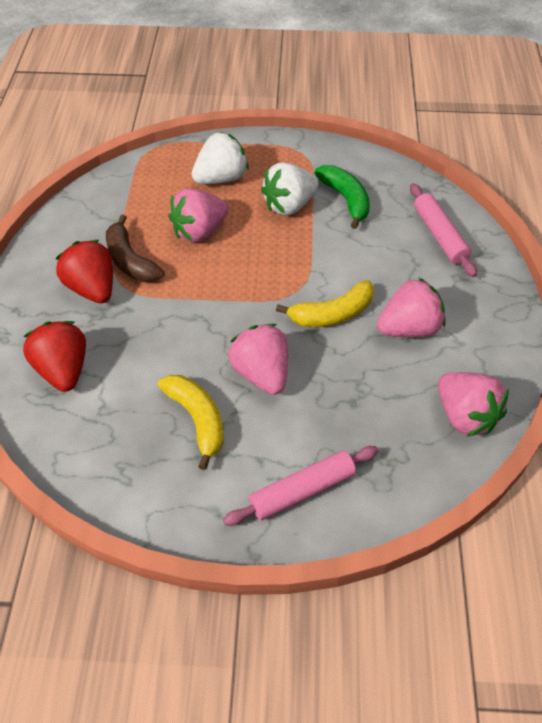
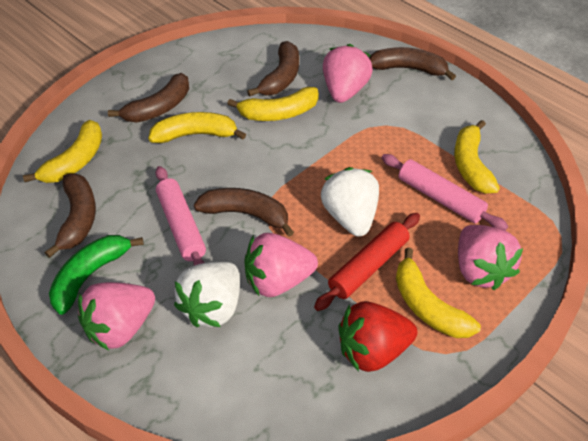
brown banana: 1 -> 5
red rolling pin: 0 -> 1
red strawberry: 2 -> 1
yellow banana: 2 -> 5

